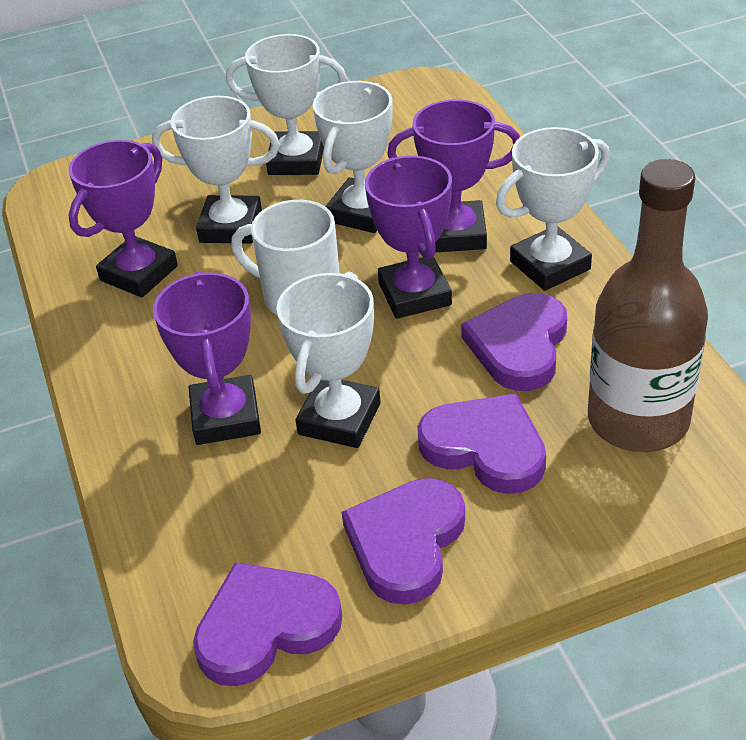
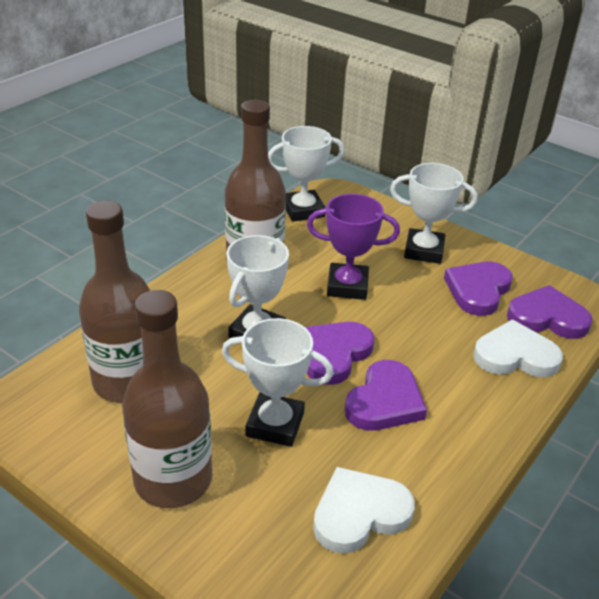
brown bottle: 1 -> 3
purple trophy: 4 -> 1
white heart: 0 -> 2
white mug: 1 -> 0
white trophy: 5 -> 4

